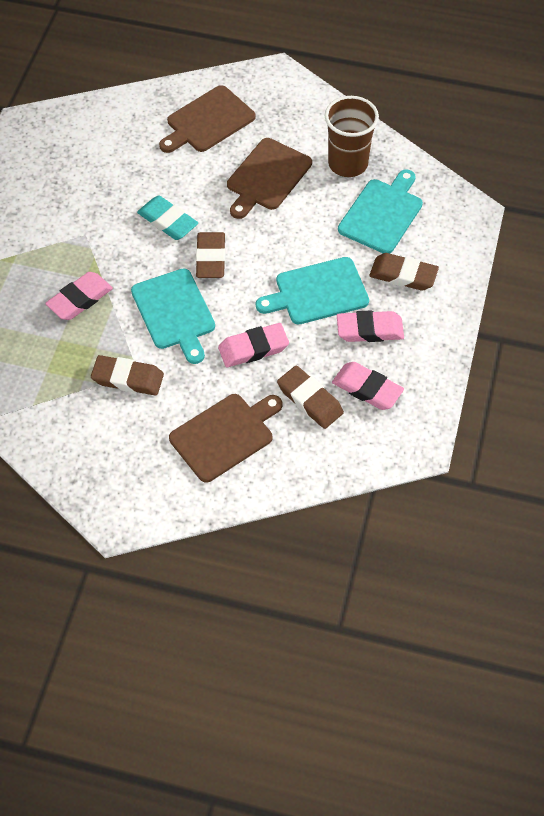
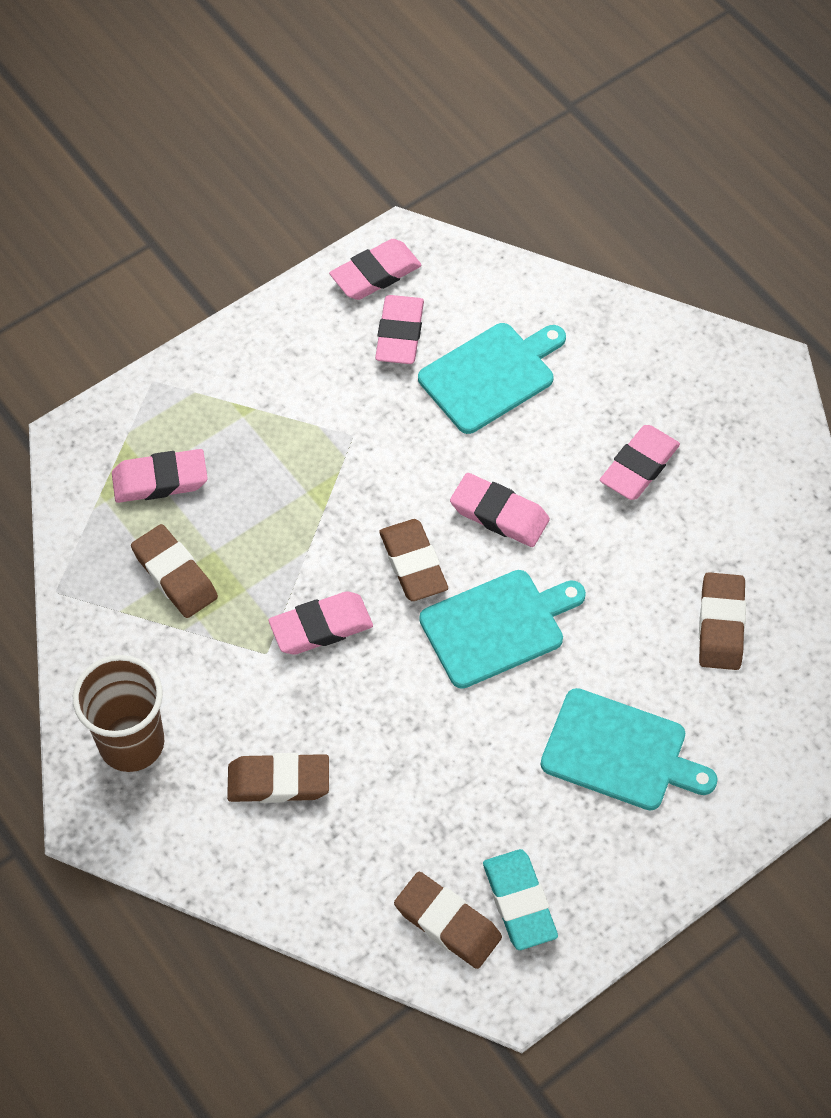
brown cutting board: 3 -> 0
brown eraser: 4 -> 5
pink eraser: 4 -> 6

